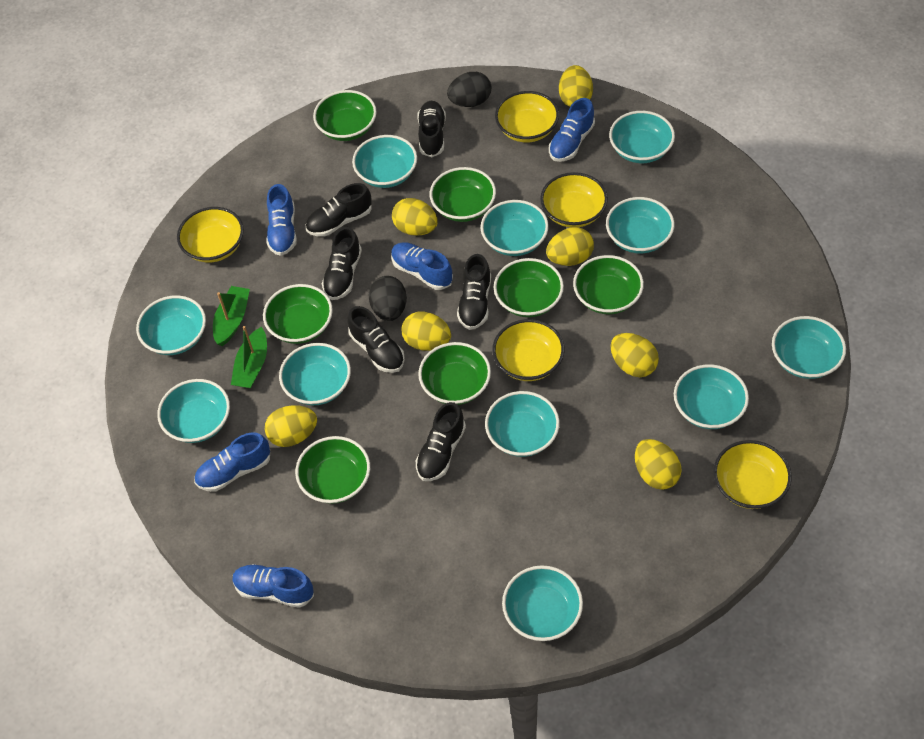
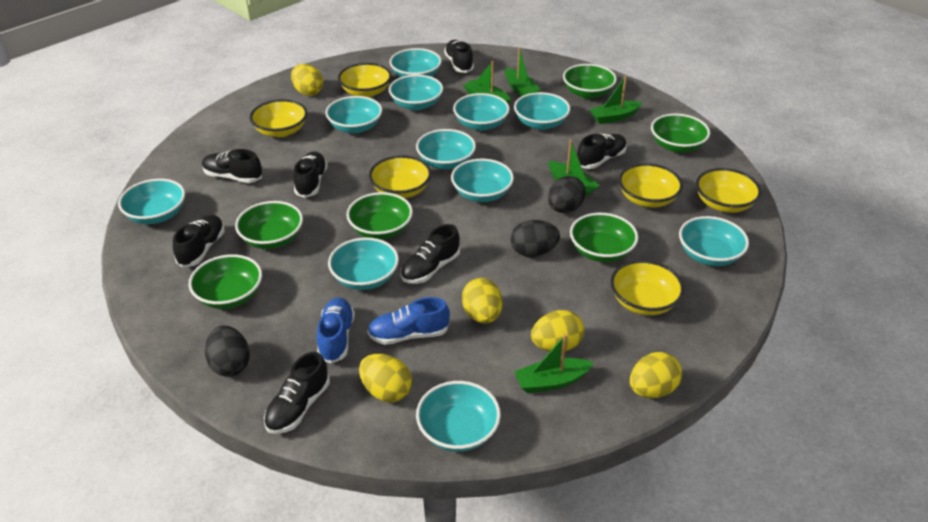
black egg: 2 -> 3
black shoe: 6 -> 7
blue shoe: 5 -> 2
green boat: 2 -> 5
green bowl: 7 -> 6
yellow bowl: 5 -> 6
yellow egg: 7 -> 5

